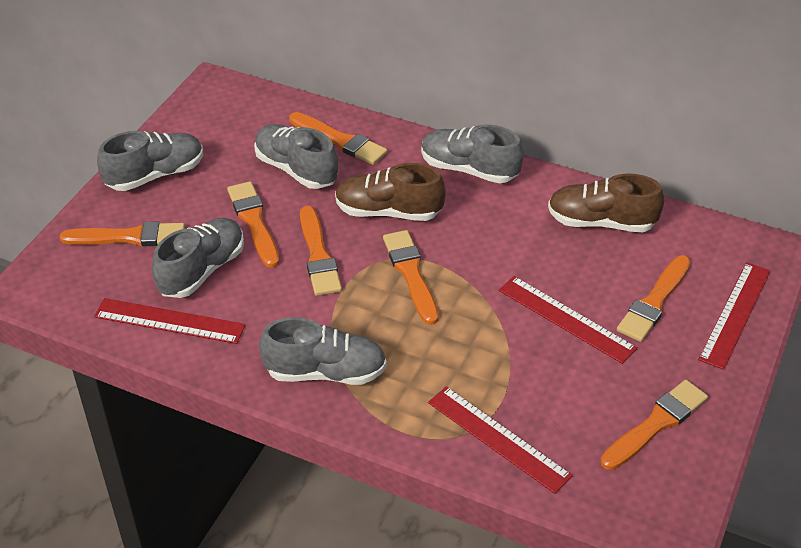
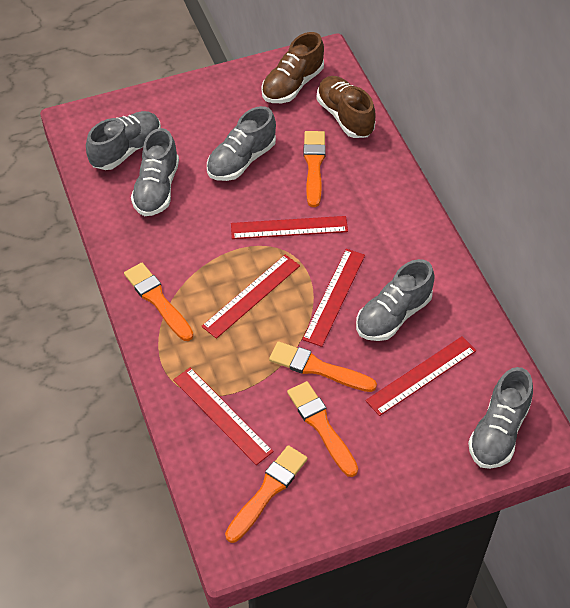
orange brush: 7 -> 5
red ruler: 4 -> 5

